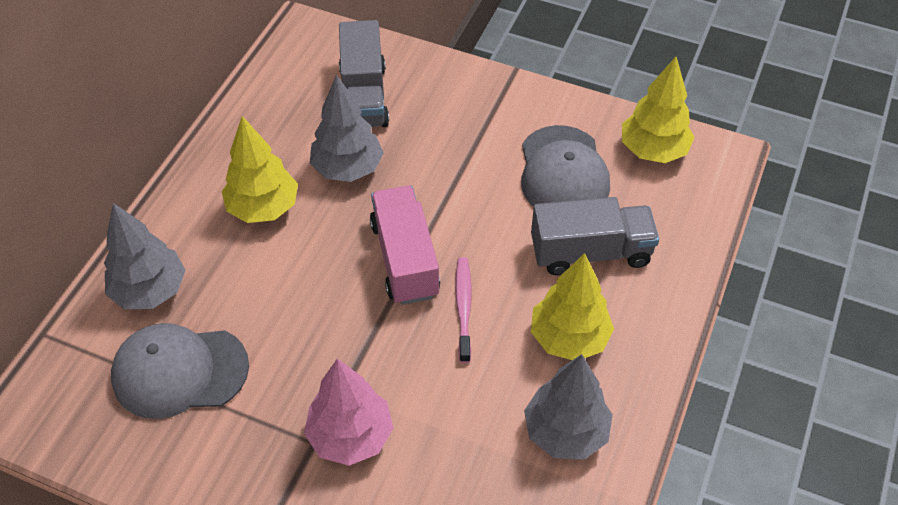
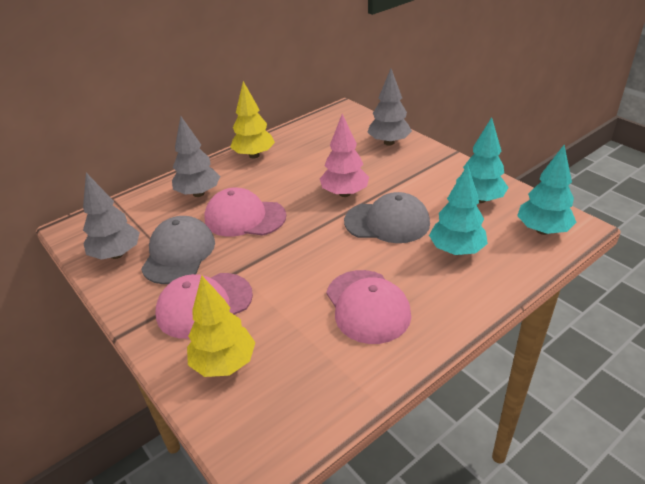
grey truck: 2 -> 0
pink cap: 0 -> 3
pink toothbrush: 1 -> 0
pink truck: 1 -> 0
turquoise tree: 0 -> 3
yellow tree: 3 -> 2

